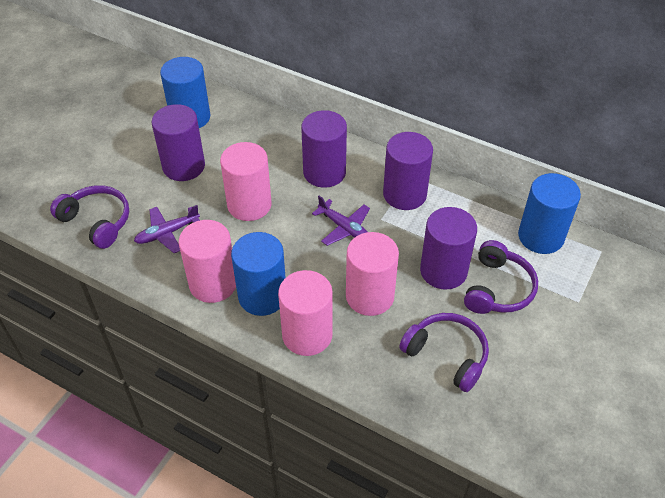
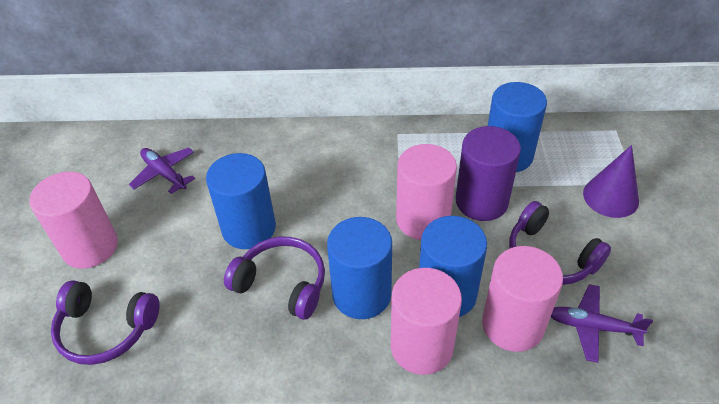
blue cylinder: 3 -> 4
purple cone: 0 -> 1
purple cylinder: 4 -> 1

